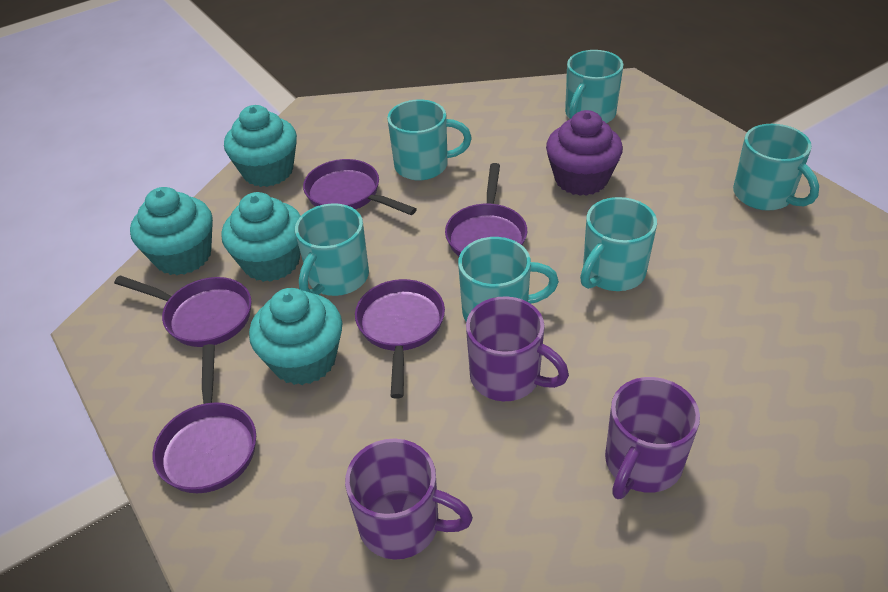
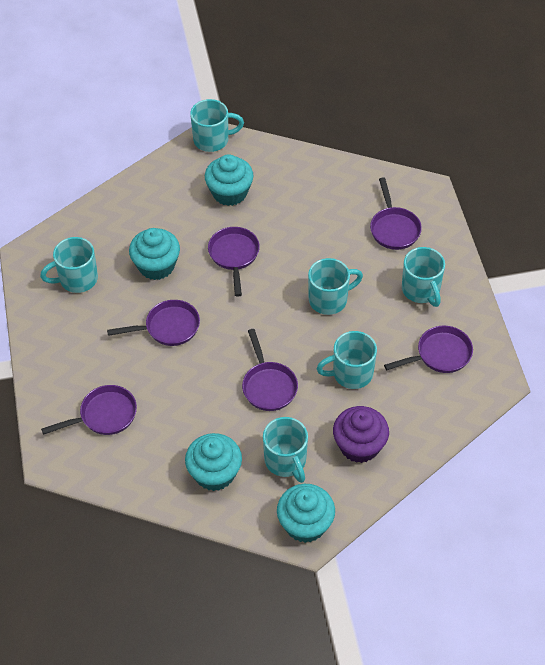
purple mug: 3 -> 0
purple pan: 5 -> 6

